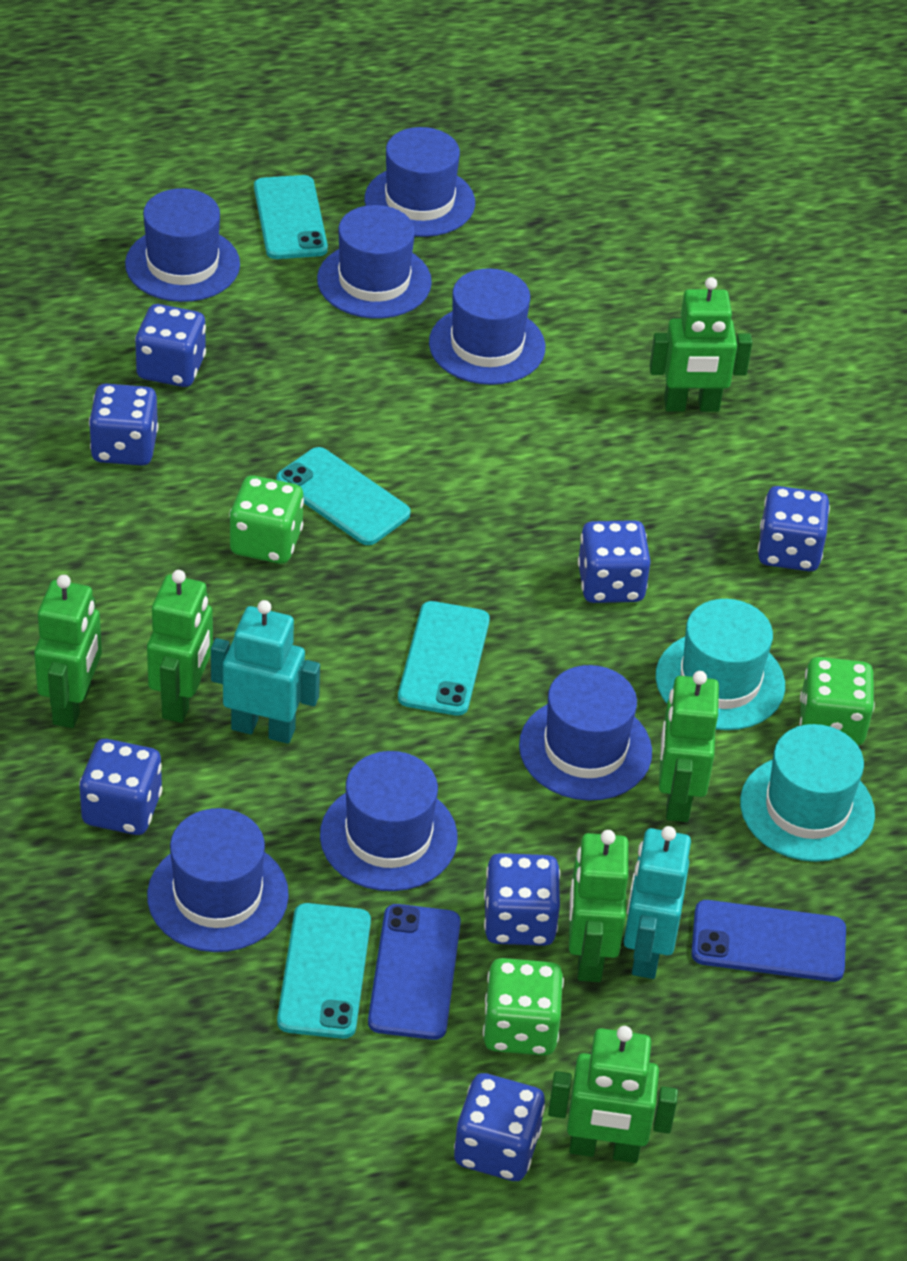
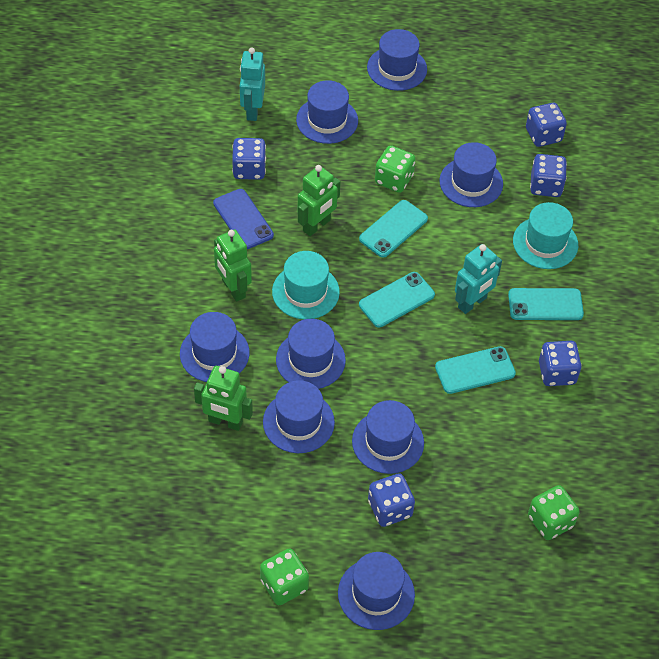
blue dice: 7 -> 5
blue hat: 7 -> 8
blue phone: 2 -> 1
green robot: 6 -> 3

